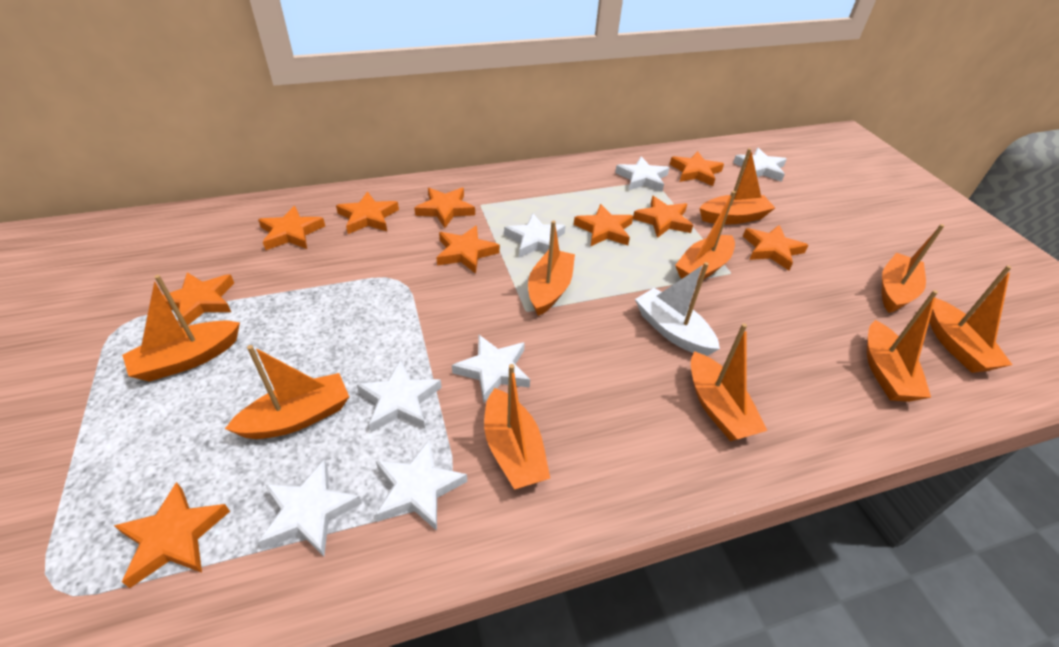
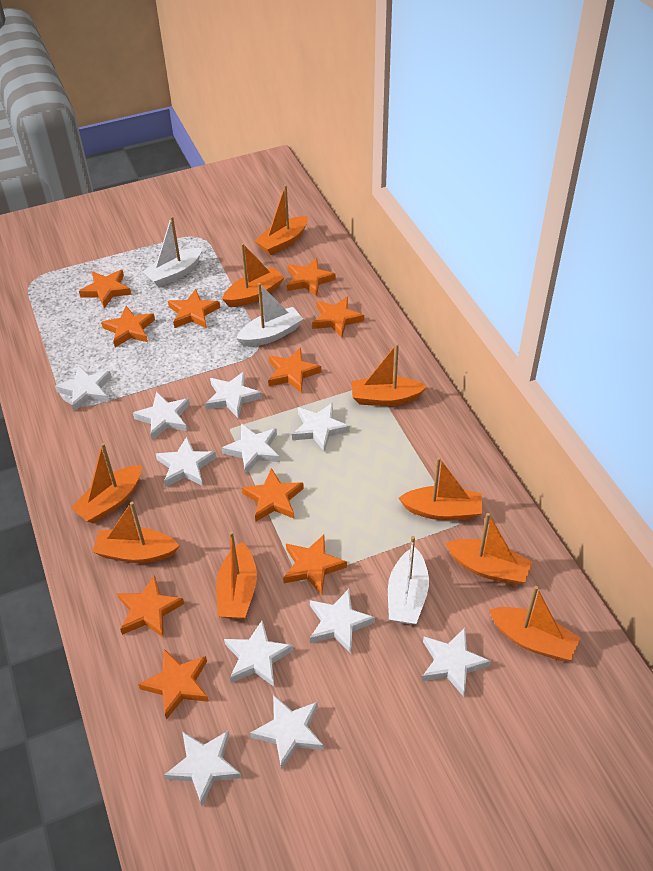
orange boat: 10 -> 9
white boat: 1 -> 3
white star: 7 -> 11

